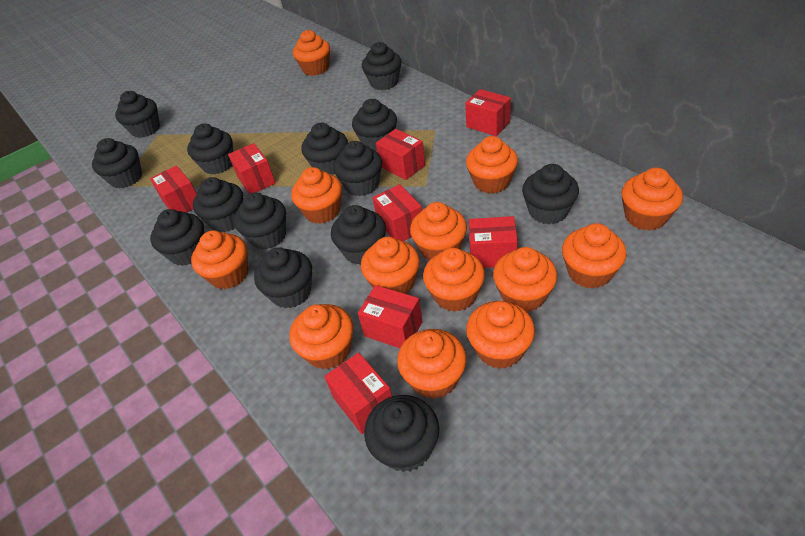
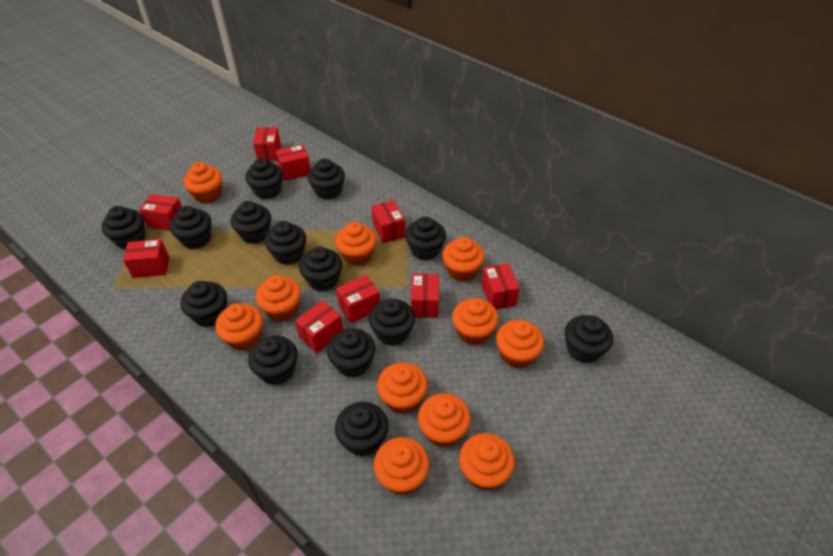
orange cupcake: 13 -> 11
red box: 8 -> 9

